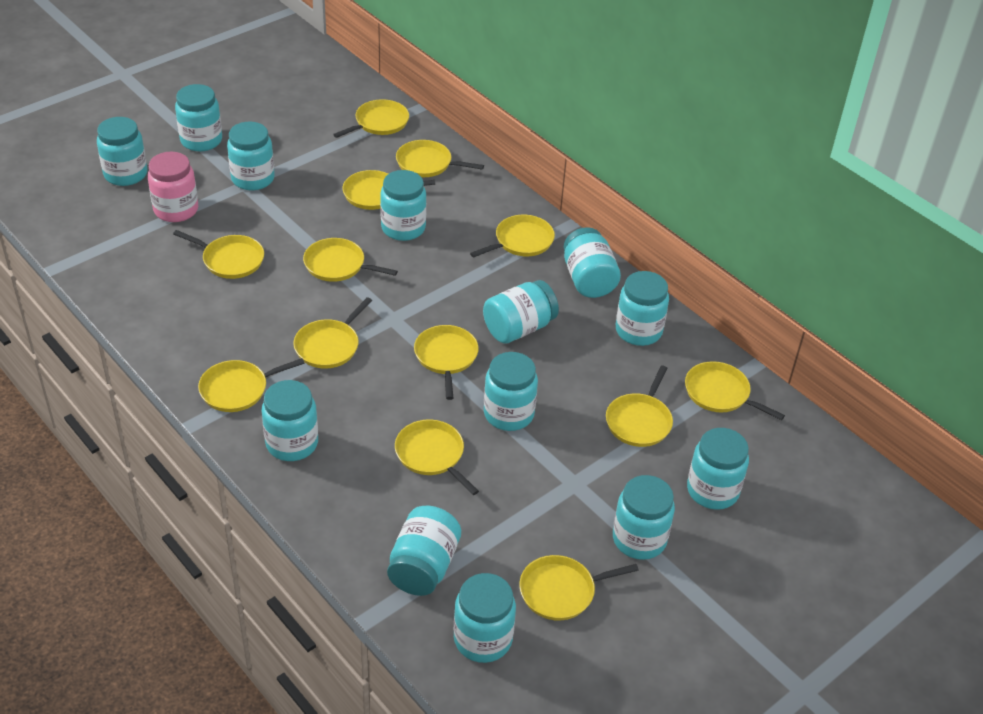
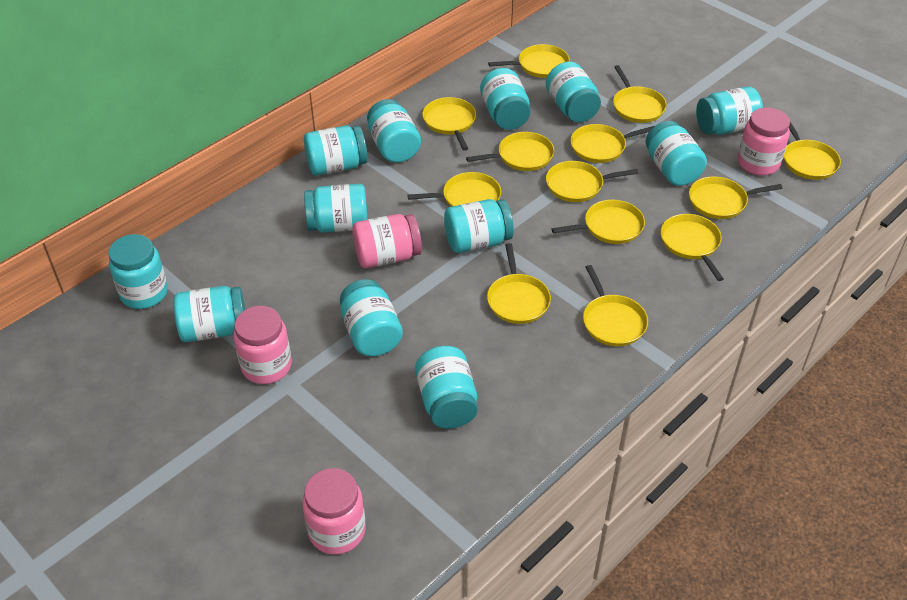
pink jar: 1 -> 4
turquoise jar: 13 -> 12

